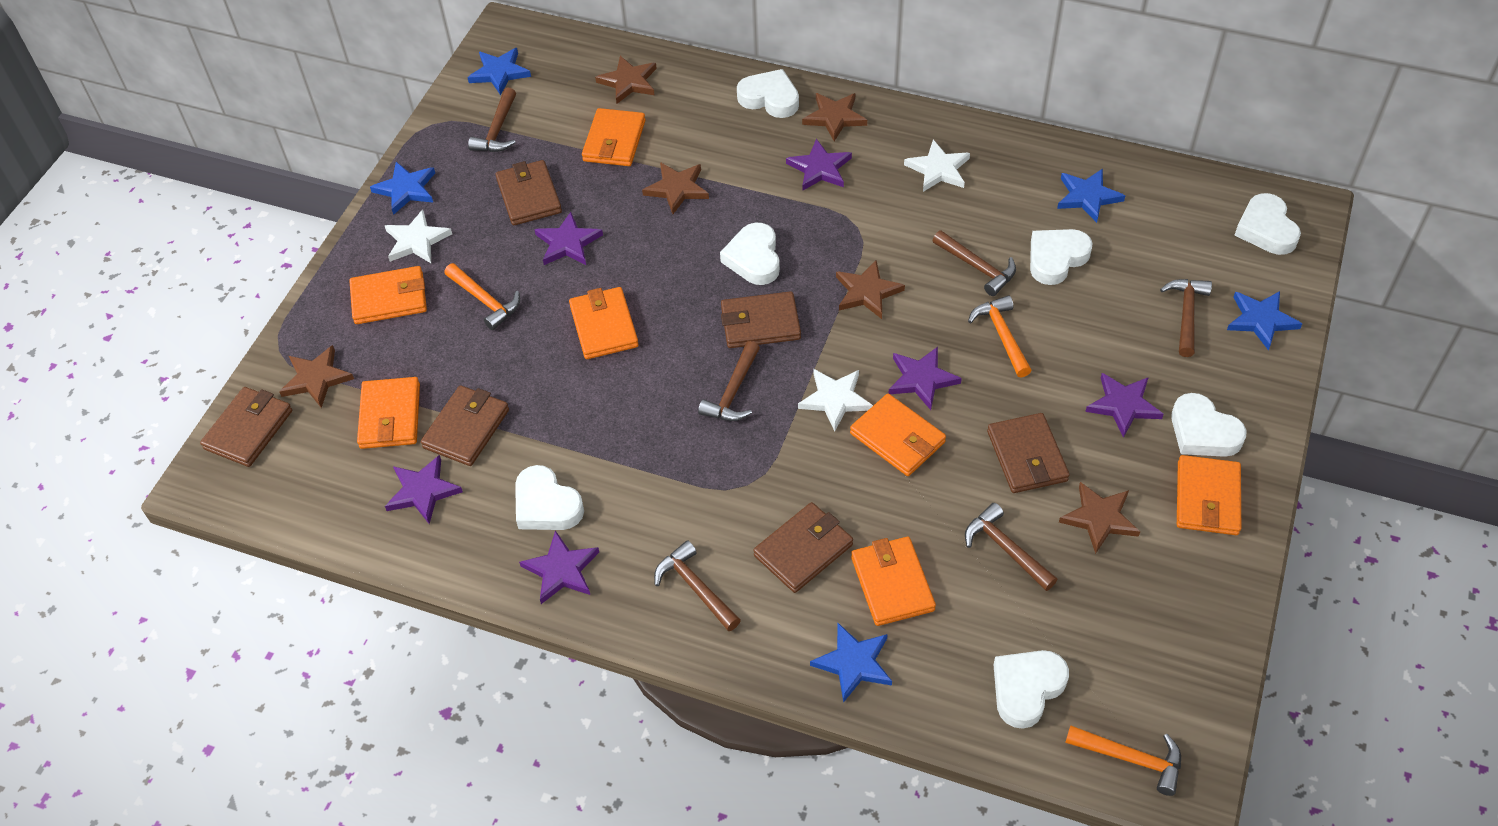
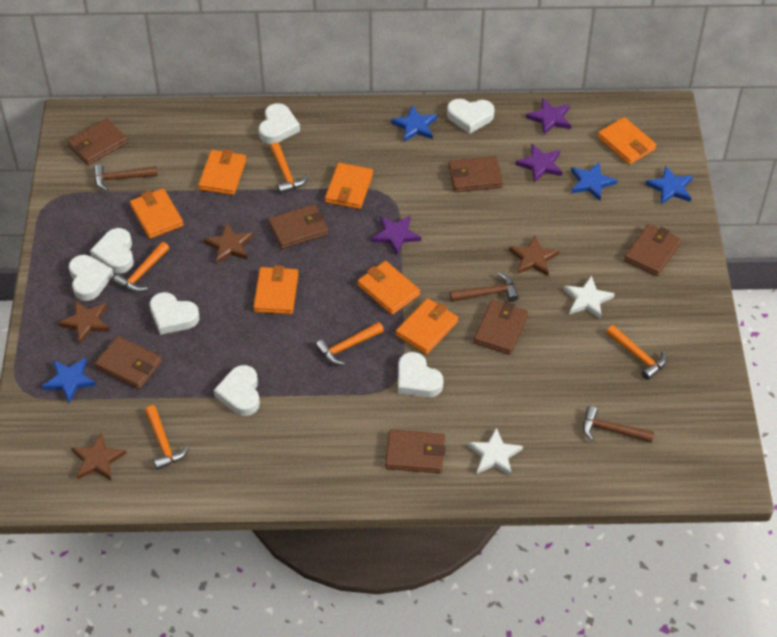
blue star: 5 -> 4
brown hammer: 6 -> 3
brown star: 6 -> 4
brown wallet: 6 -> 7
orange hammer: 3 -> 5
purple star: 6 -> 3
white star: 3 -> 2

